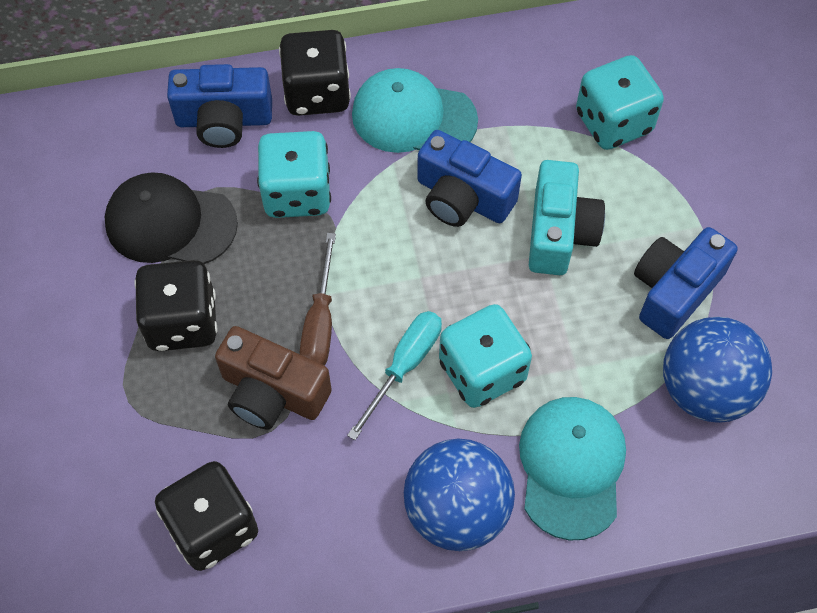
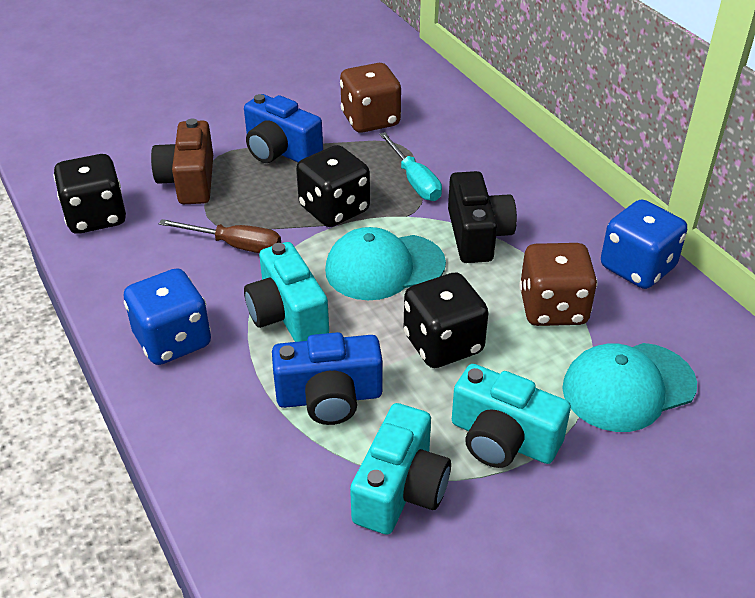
black camera: 0 -> 1
black cap: 1 -> 0
blue ball: 2 -> 0
blue camera: 3 -> 2
blue dice: 0 -> 2
brown dice: 0 -> 2
turquoise camera: 1 -> 3
turquoise dice: 3 -> 0

